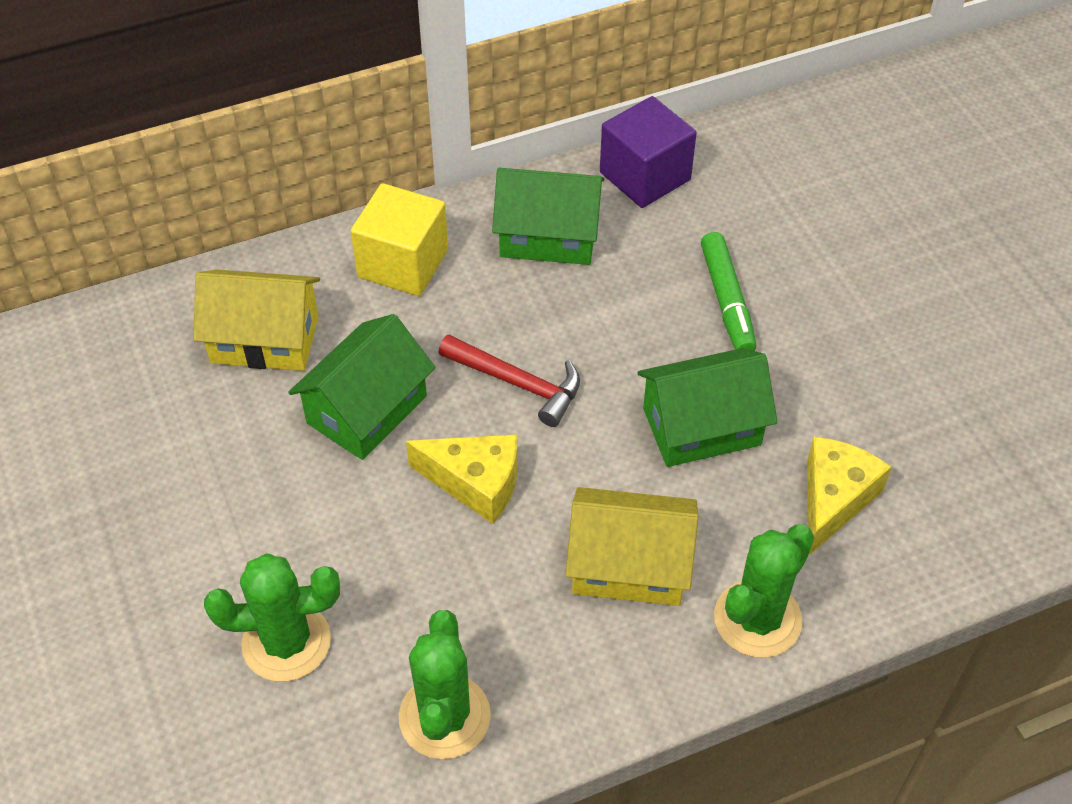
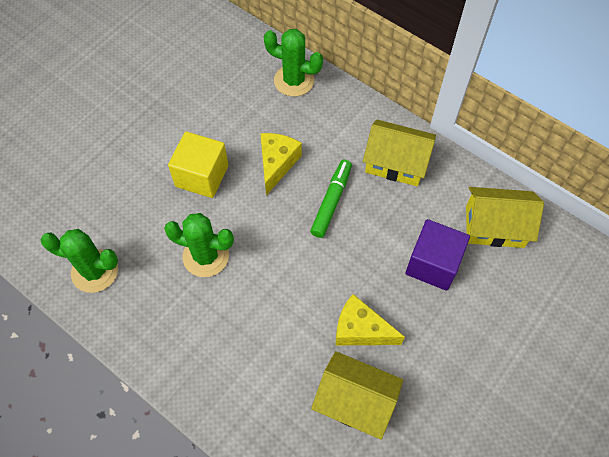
green house: 3 -> 0
red hammer: 1 -> 0
yellow house: 2 -> 3

